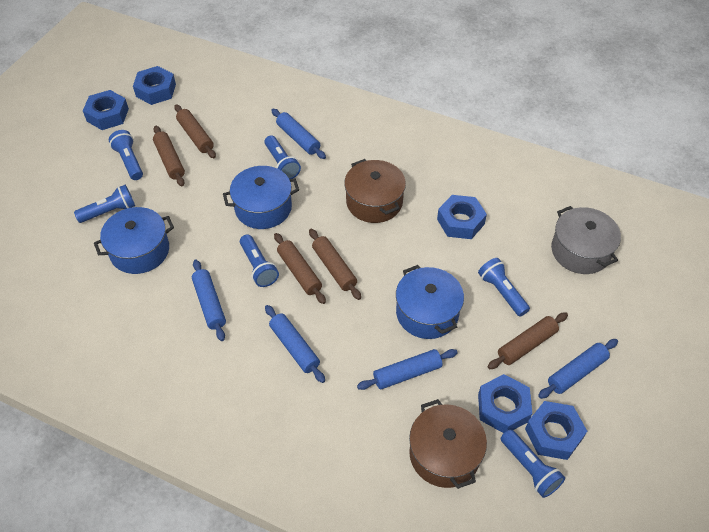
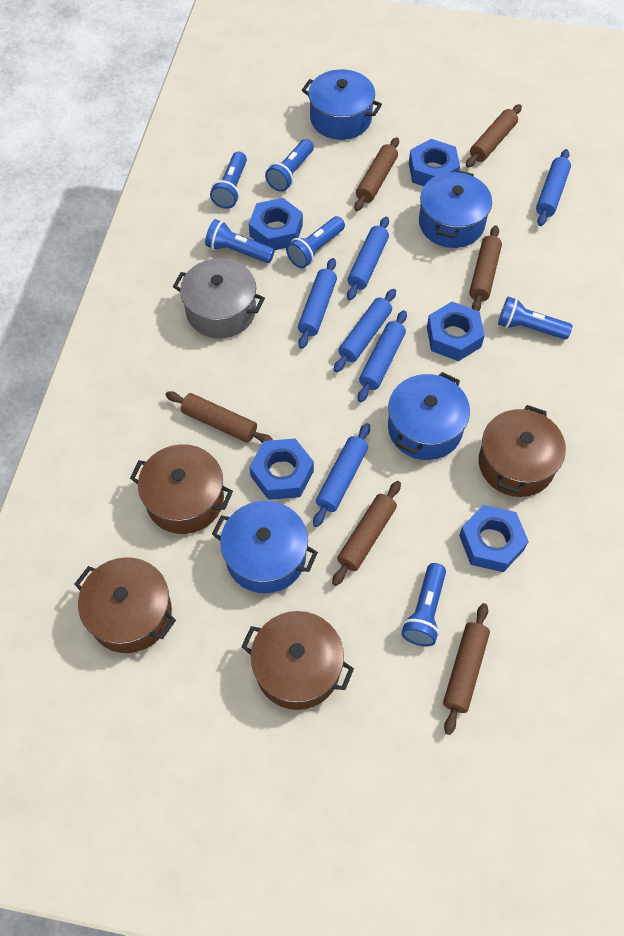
blue pot: 3 -> 4
blue rolling pin: 5 -> 6
brown pot: 2 -> 4
brown rolling pin: 5 -> 6

